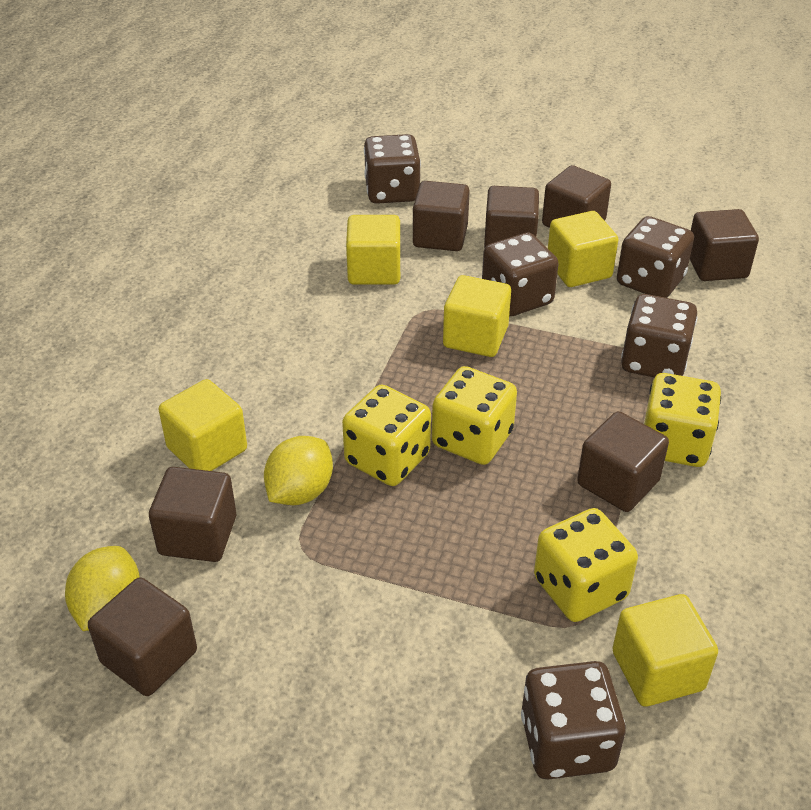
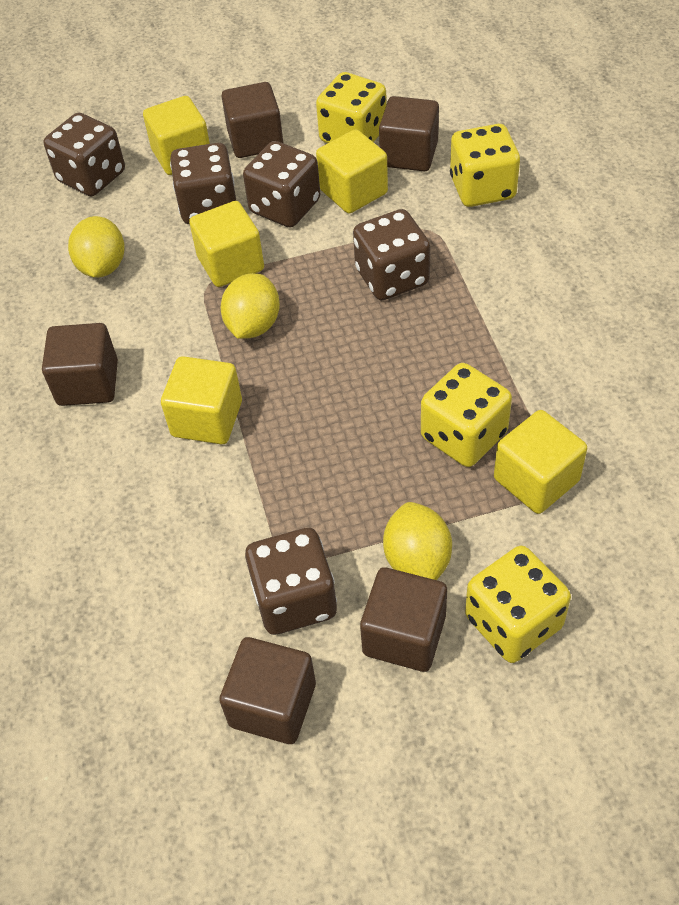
brown cube: 7 -> 5
yellow lemon: 2 -> 3

